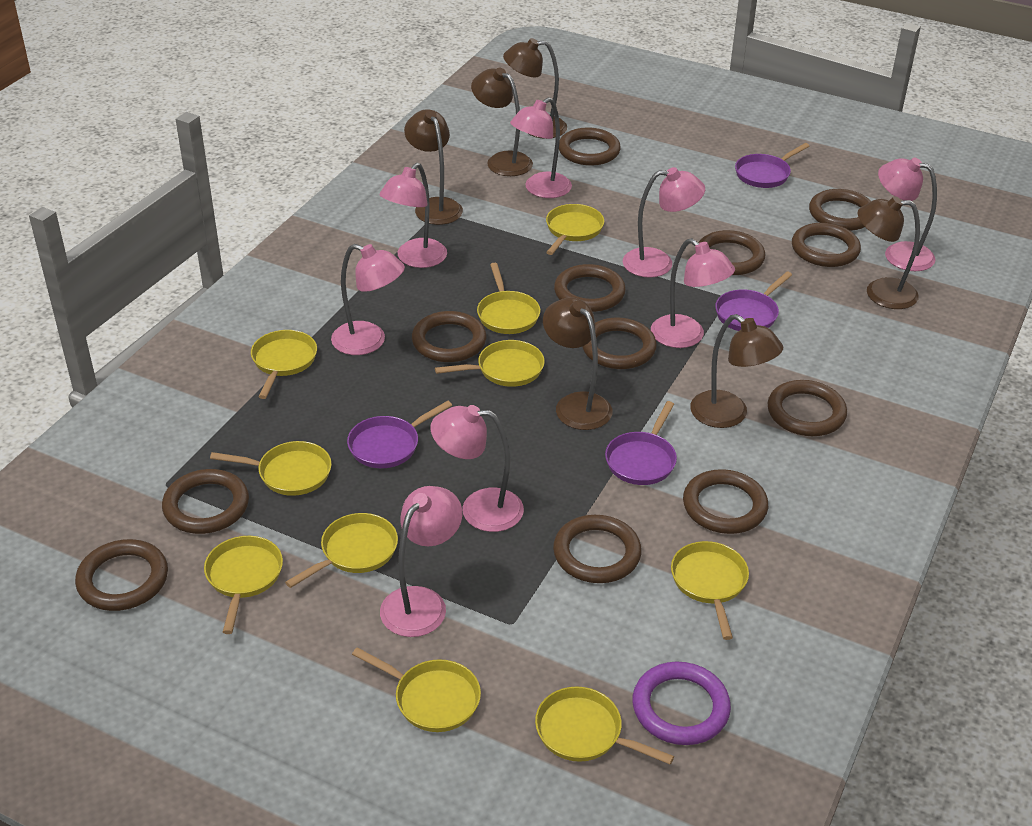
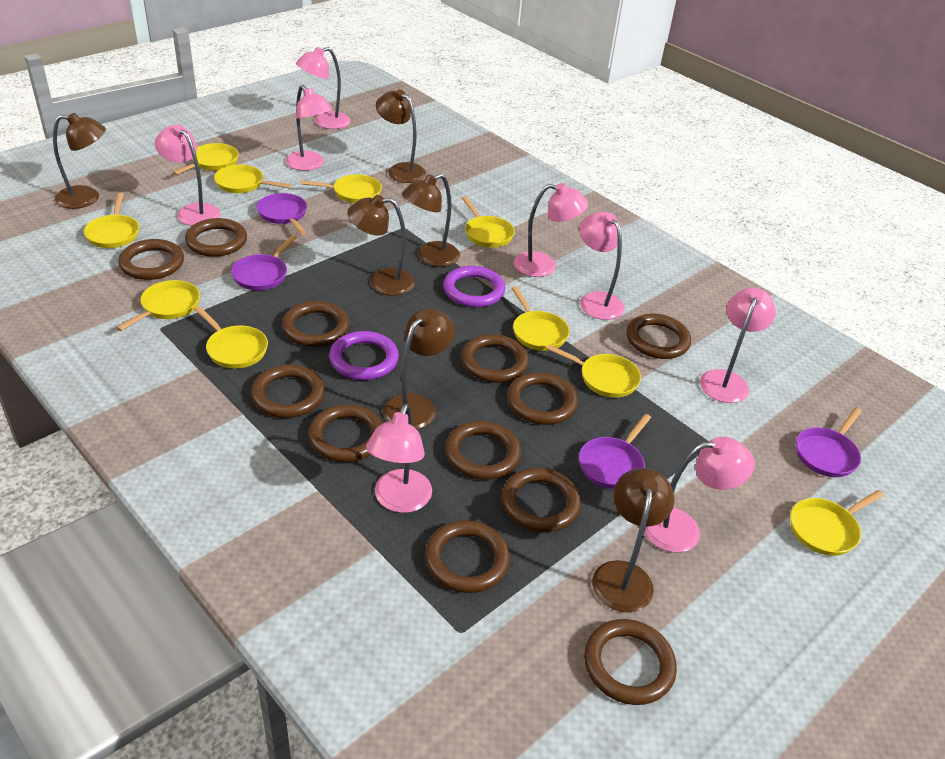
purple ring: 1 -> 2

